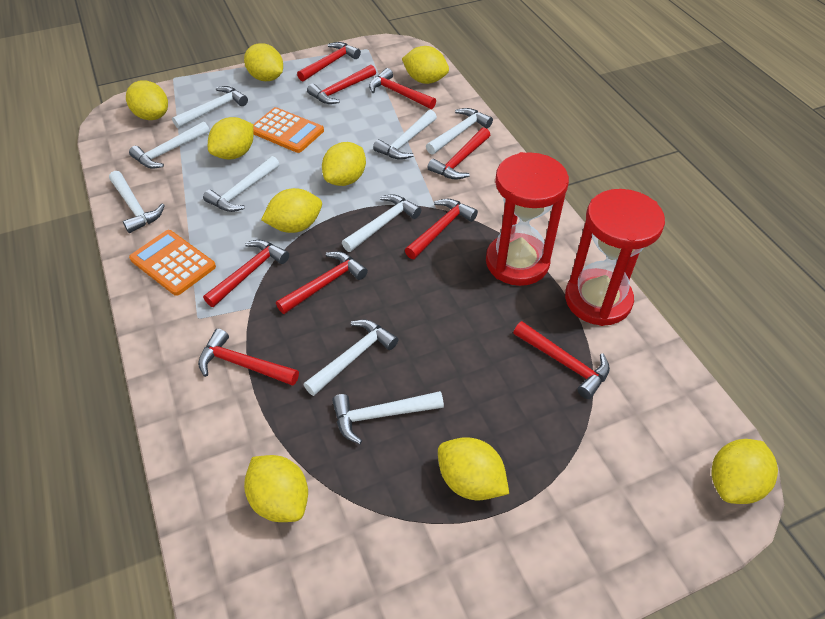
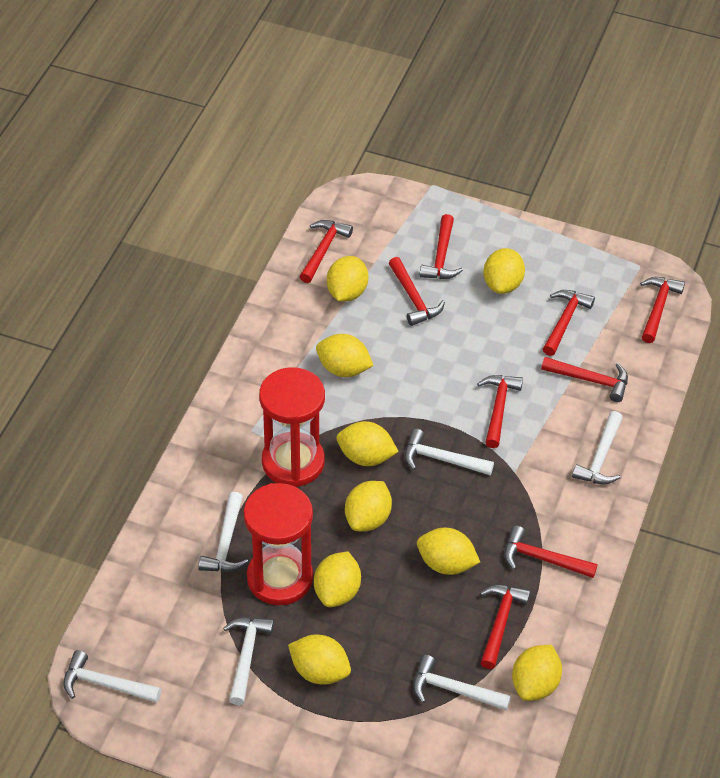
orange calculator: 2 -> 0
white hammer: 9 -> 6

